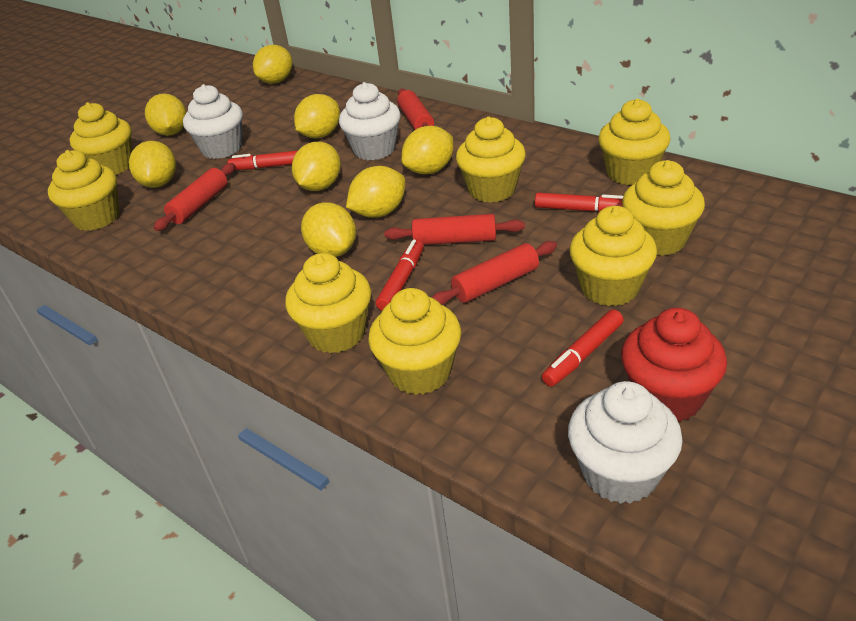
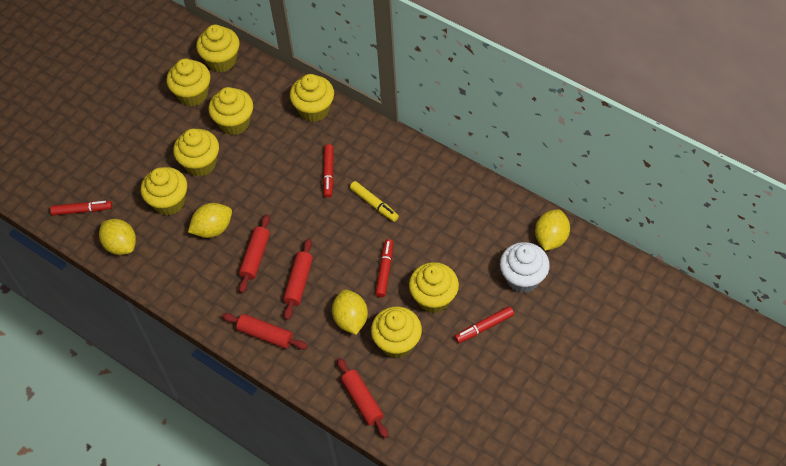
red cupcake: 1 -> 0
white cupcake: 3 -> 1
yellow lemon: 8 -> 4
yellow marker: 0 -> 1

